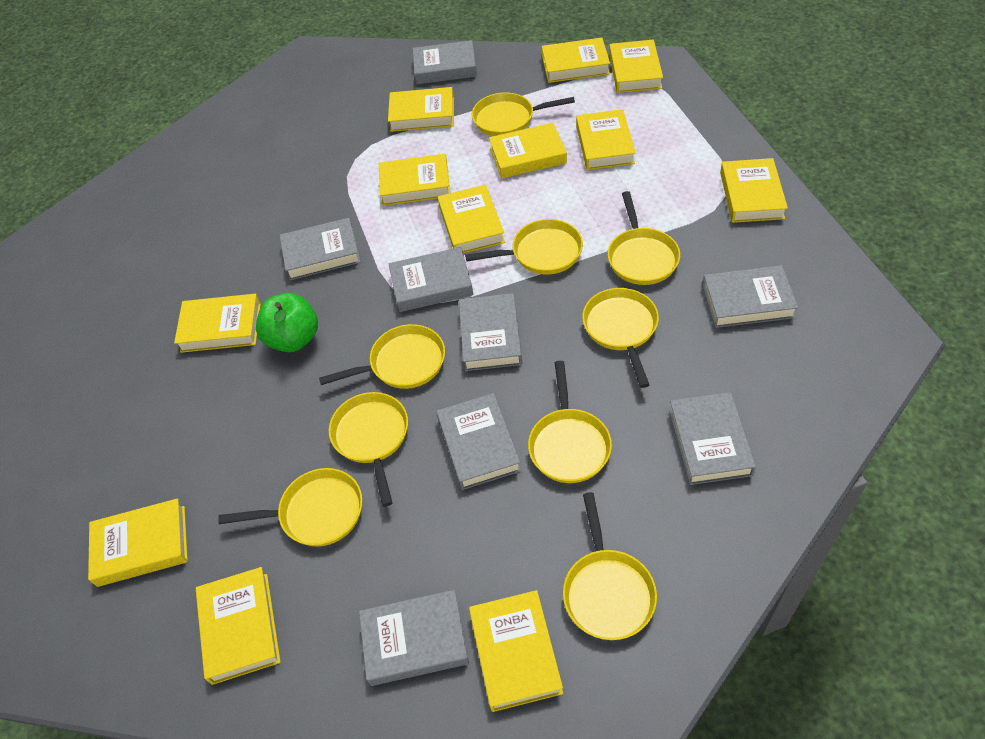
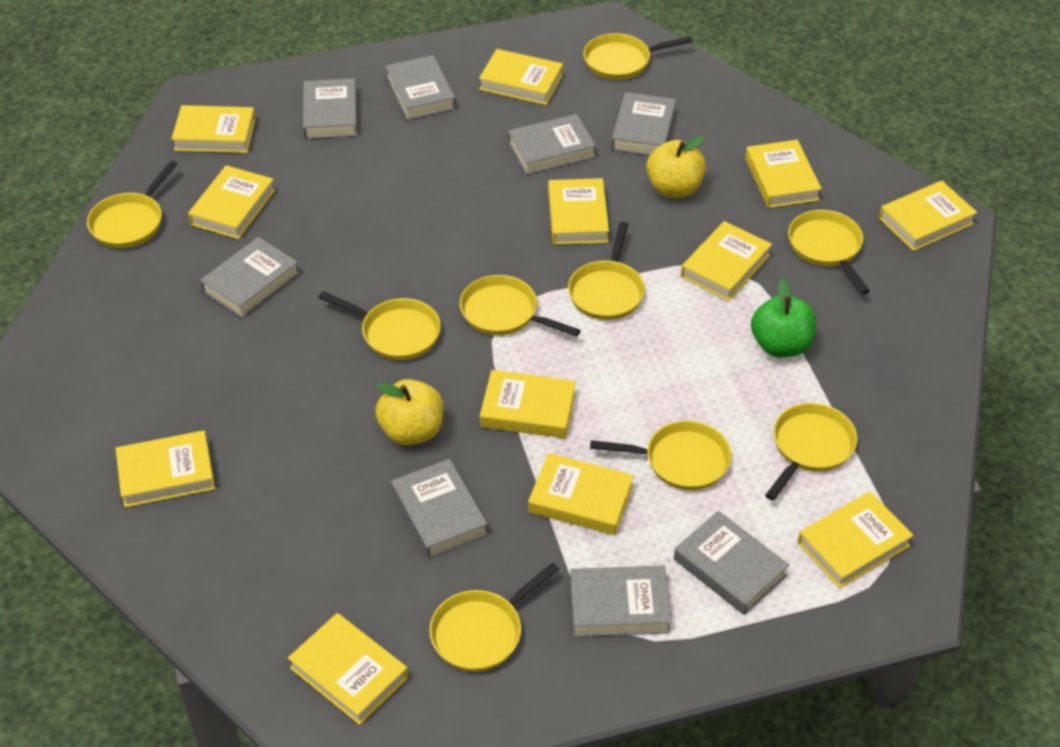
yellow apple: 0 -> 2

